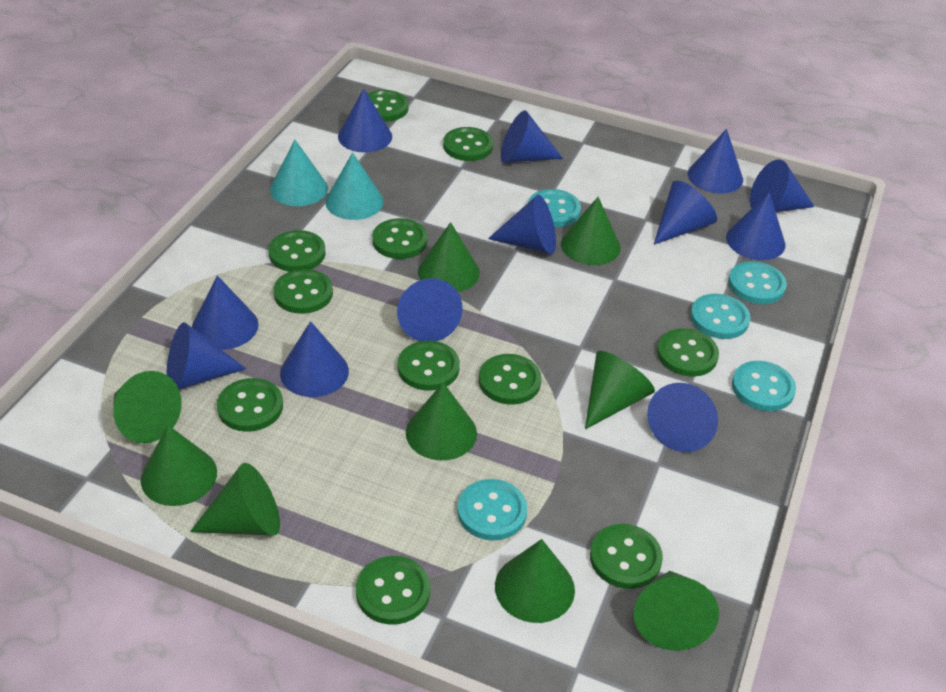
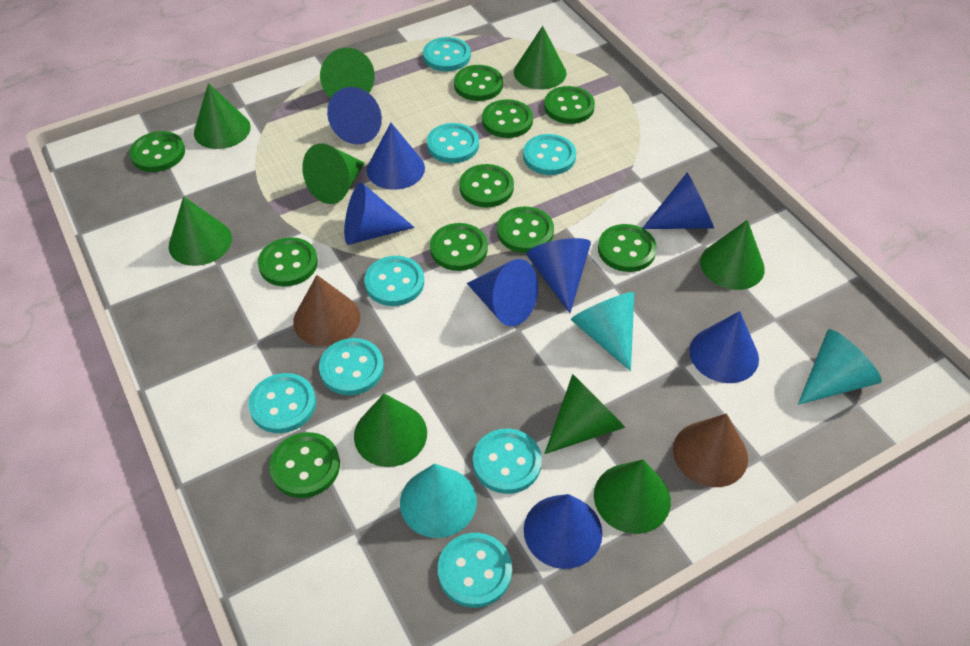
blue cone: 12 -> 8
brown cone: 0 -> 2
green button: 11 -> 10
turquoise button: 5 -> 8
turquoise cone: 2 -> 3

